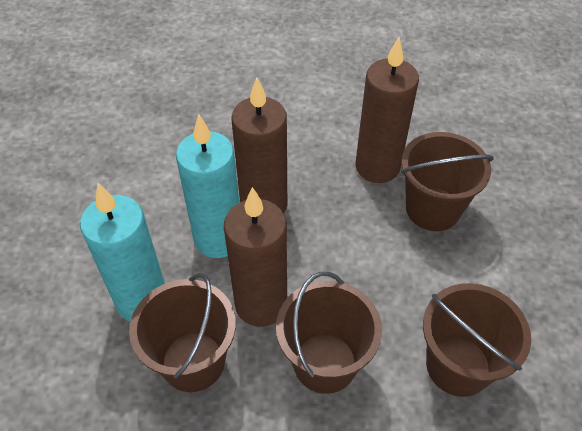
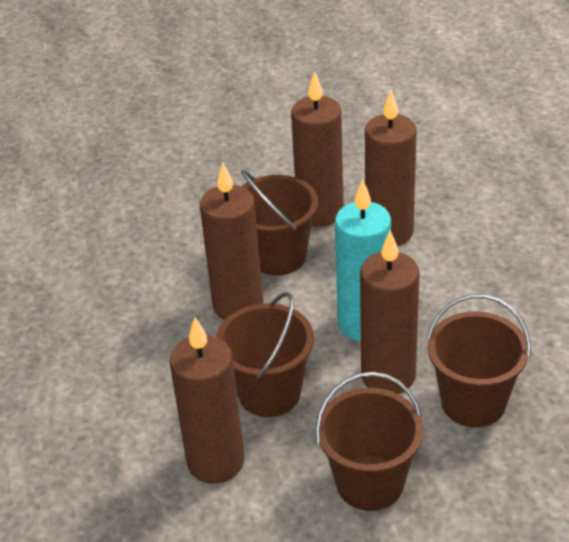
brown candle: 3 -> 5
turquoise candle: 2 -> 1

